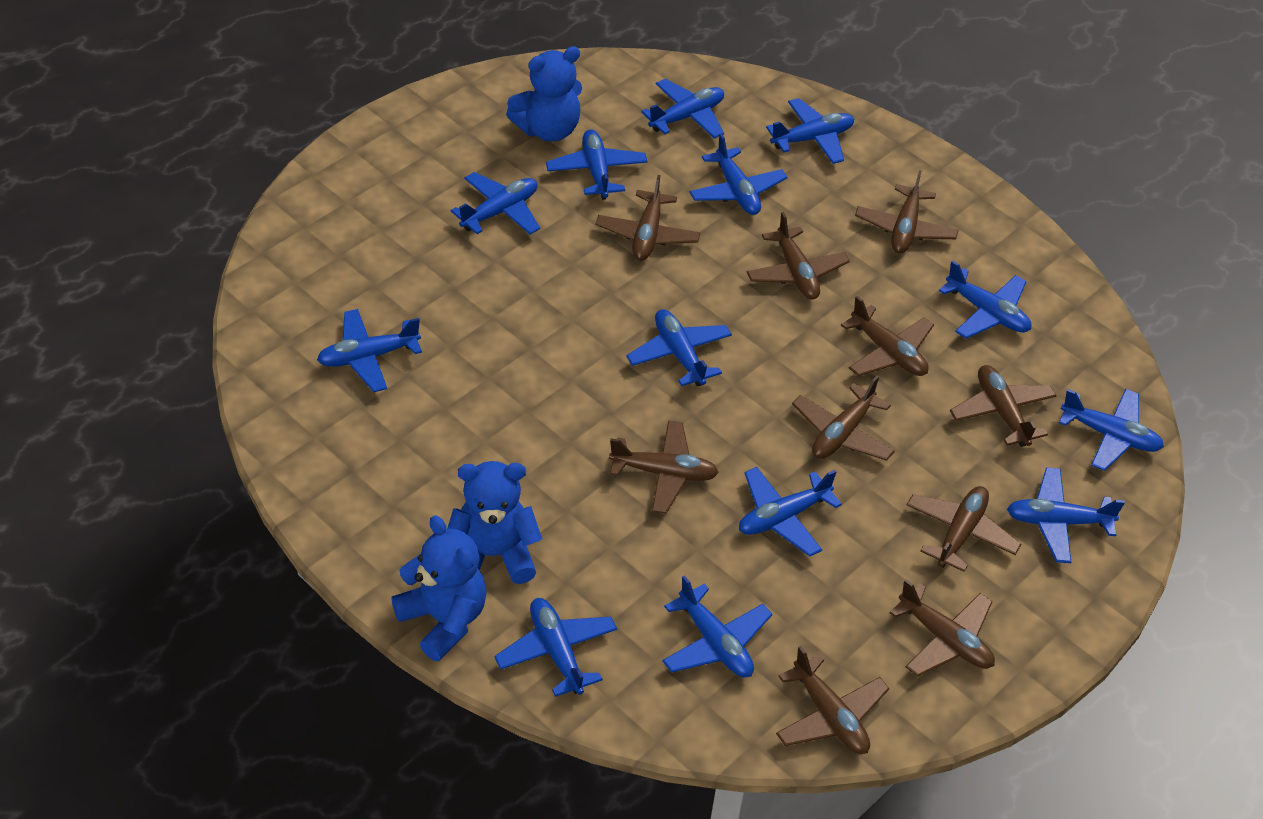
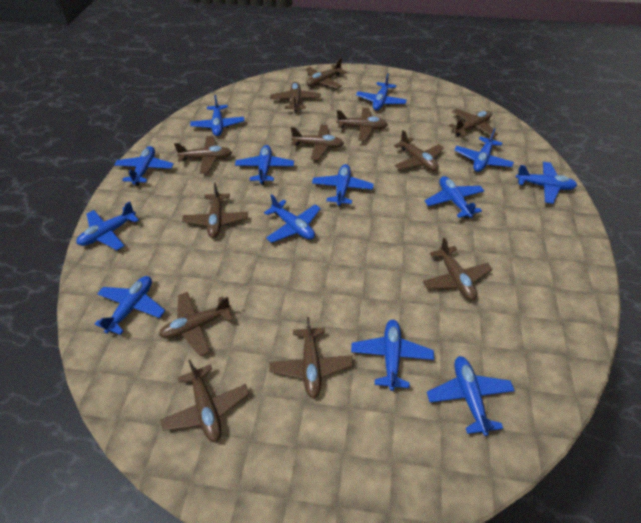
blue teddy bear: 3 -> 0
brown plane: 10 -> 12

